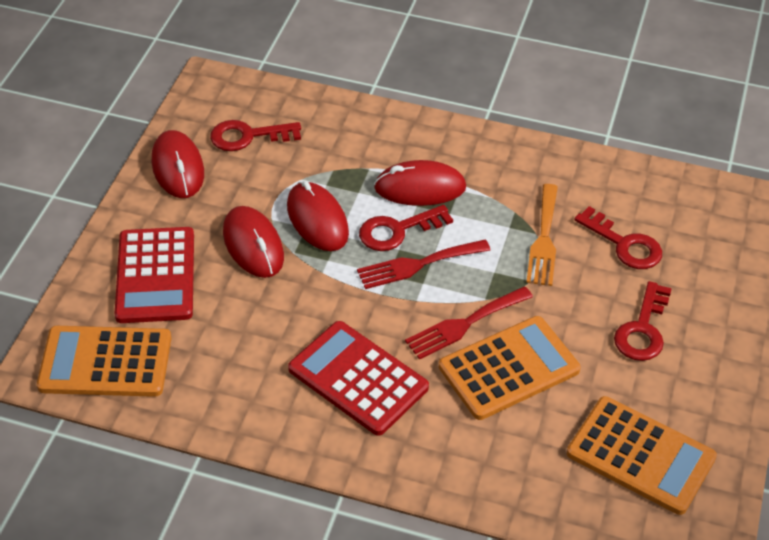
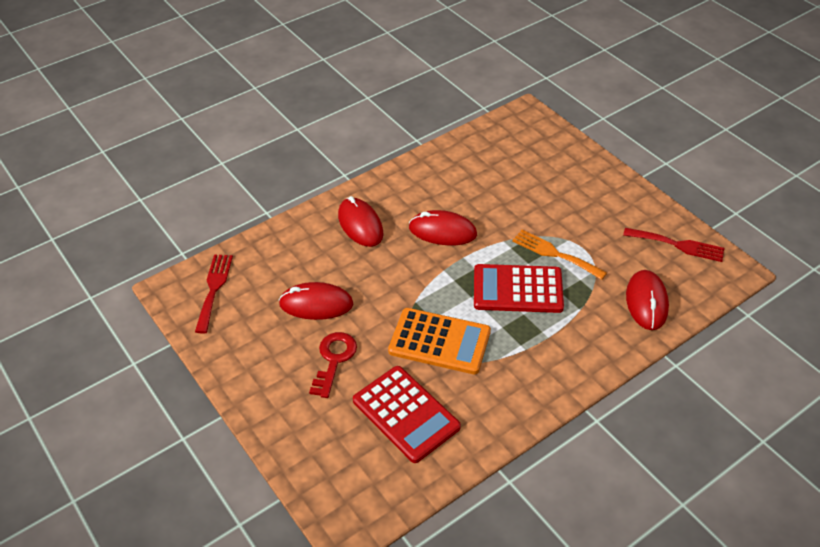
orange calculator: 3 -> 1
red key: 4 -> 1

